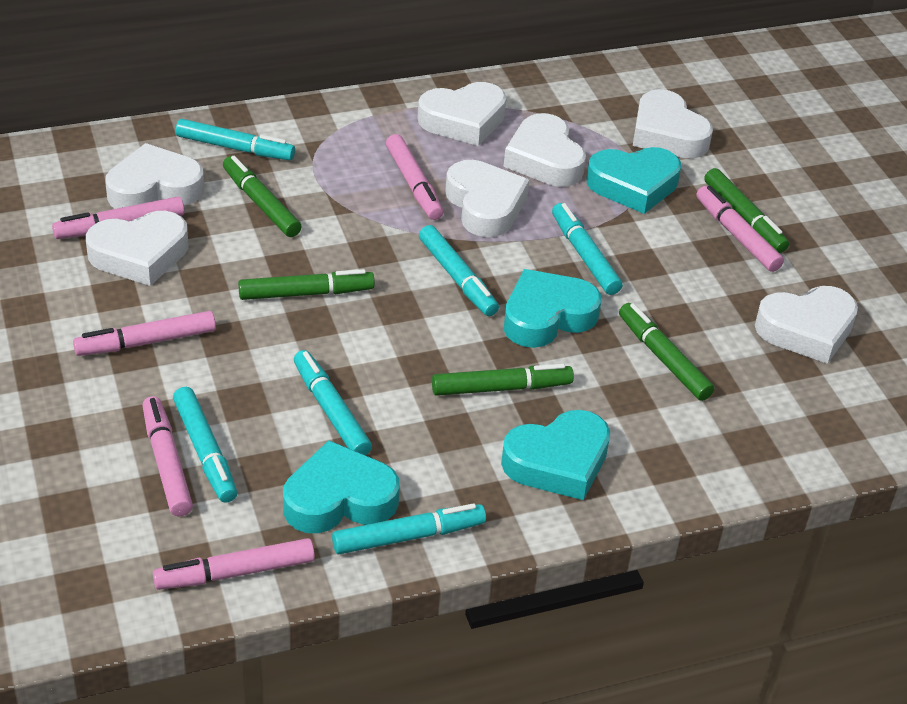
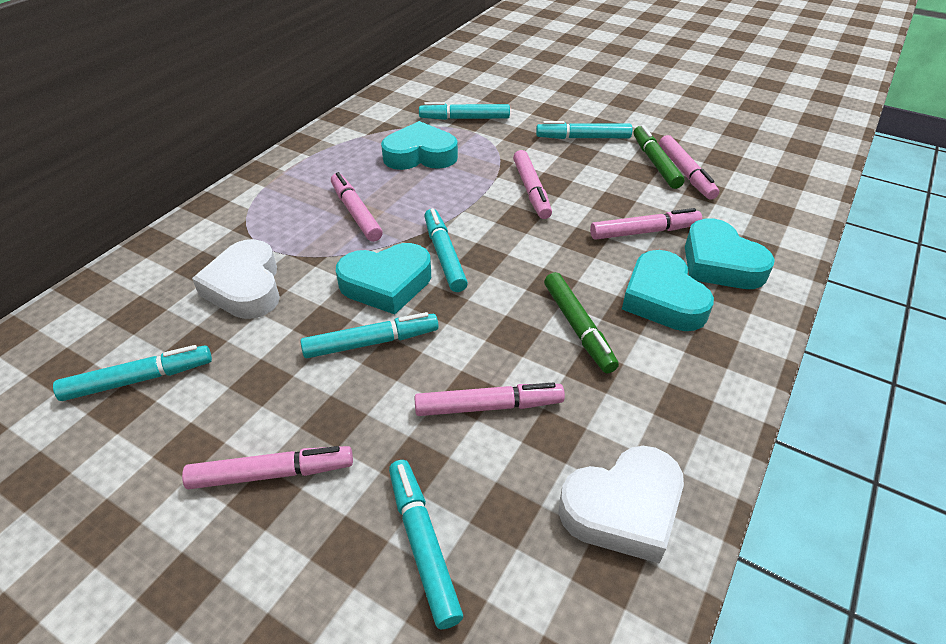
green marker: 5 -> 2
white heart: 7 -> 2

